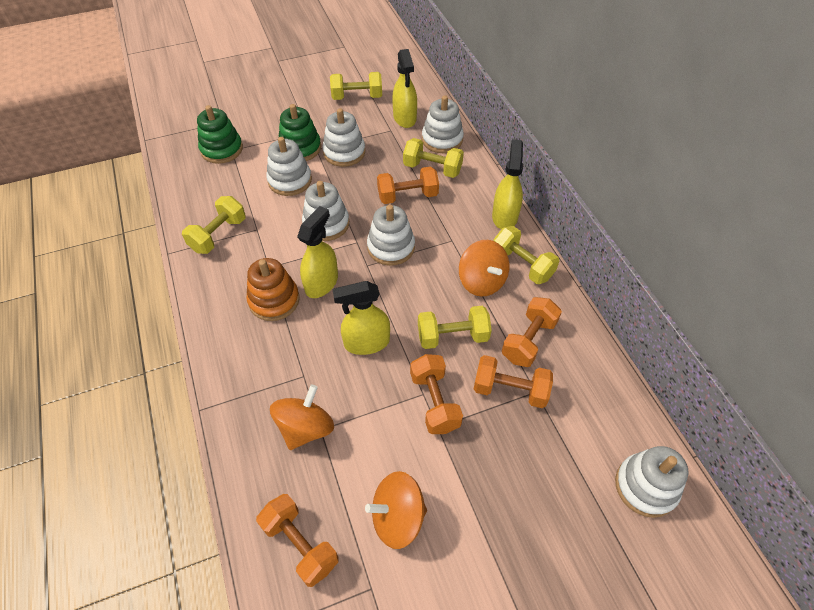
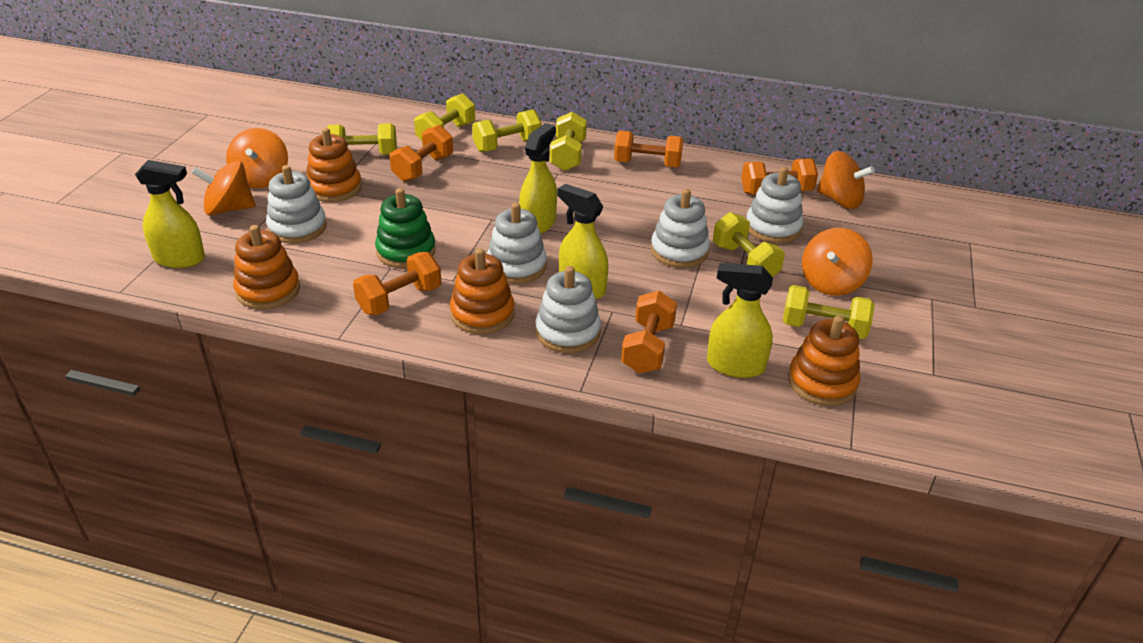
green stacking toy: 2 -> 1
orange spinning top: 3 -> 4
orange stacking toy: 1 -> 4
white stacking toy: 6 -> 5
yellow dumbbell: 5 -> 6

